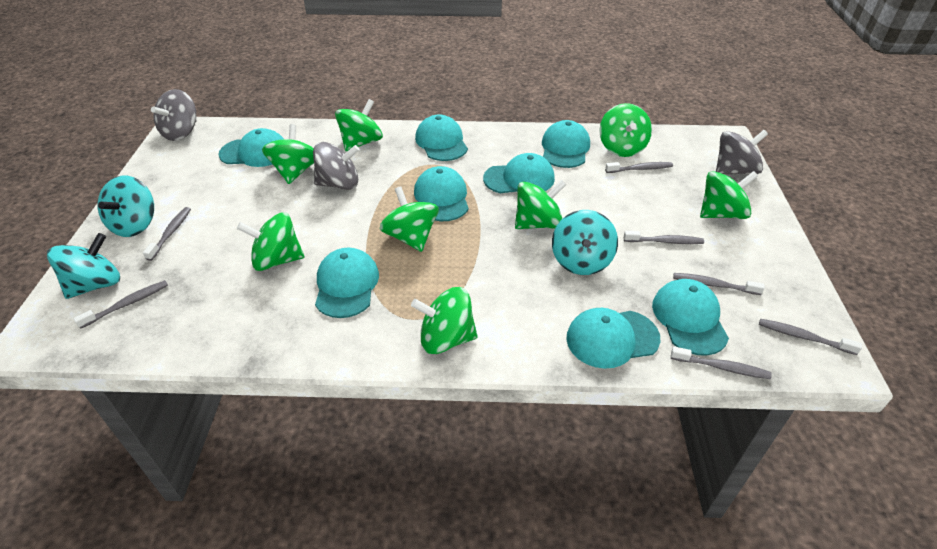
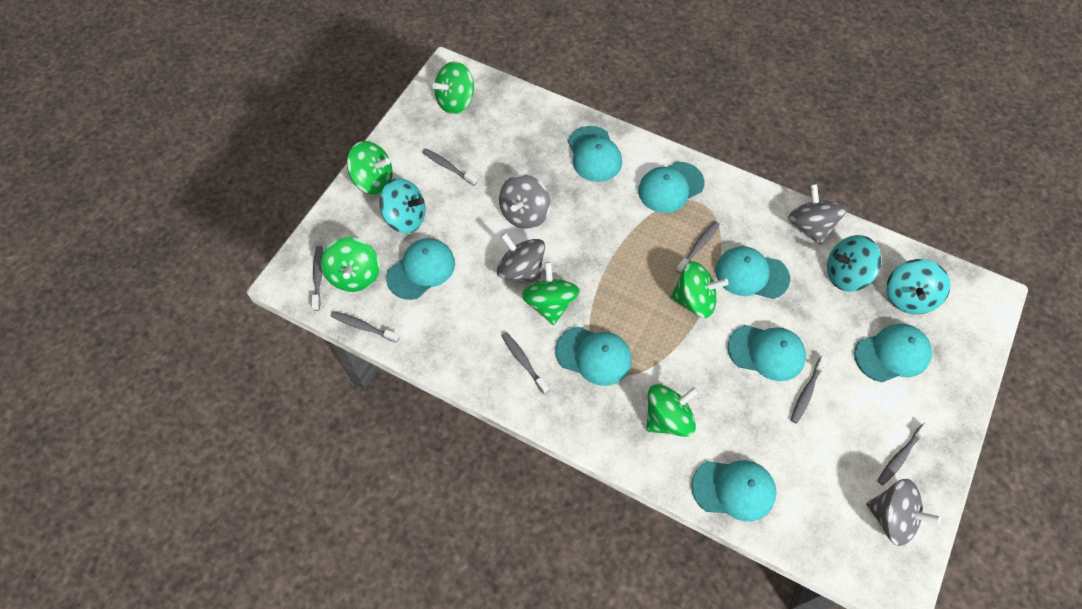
green spinning top: 8 -> 6
grey spinning top: 3 -> 4

